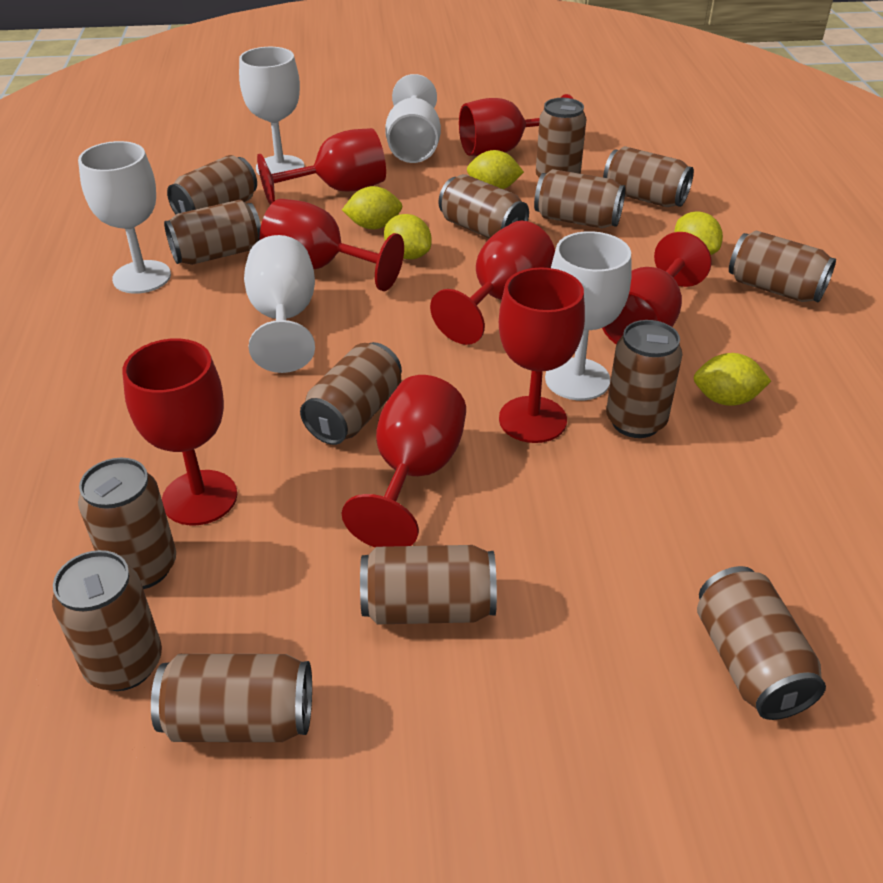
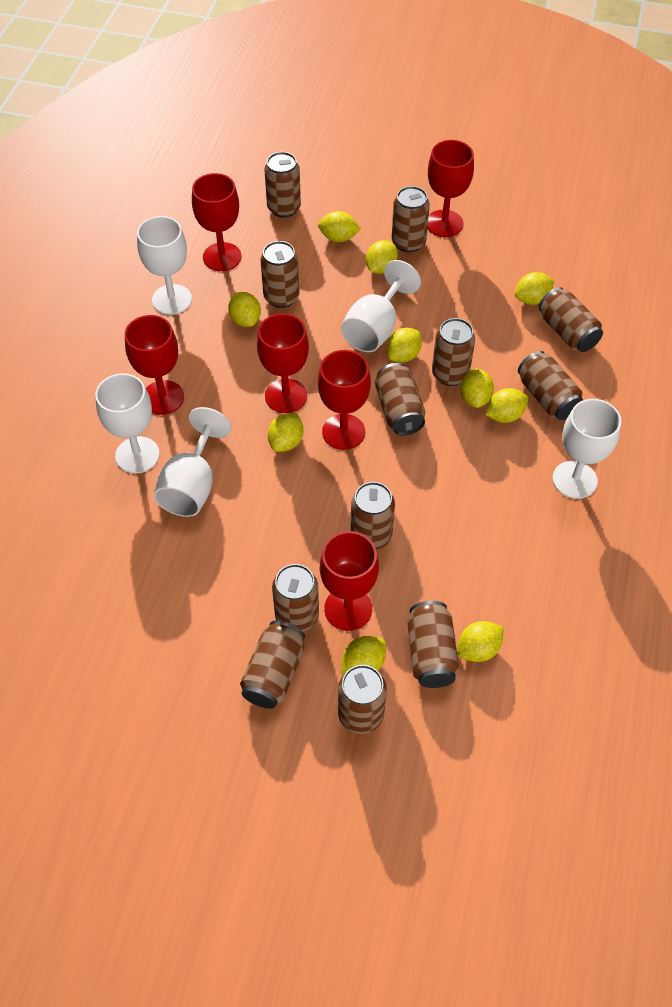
brown can: 14 -> 12
red goblet: 8 -> 6
yellow lemon: 5 -> 10

